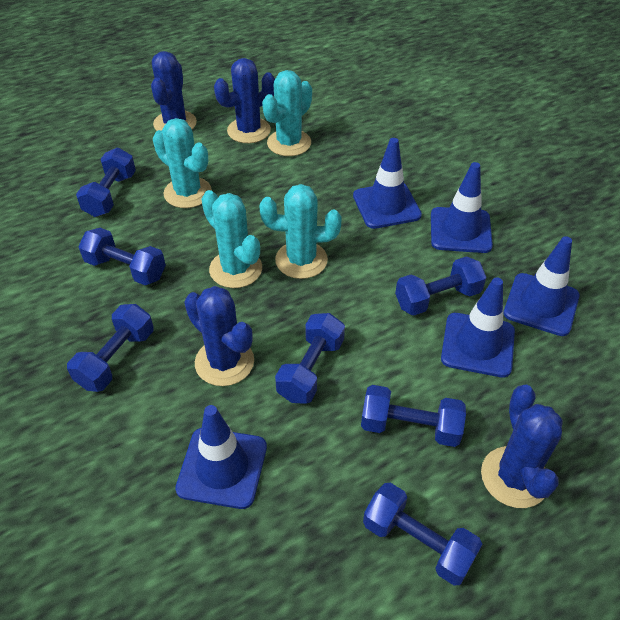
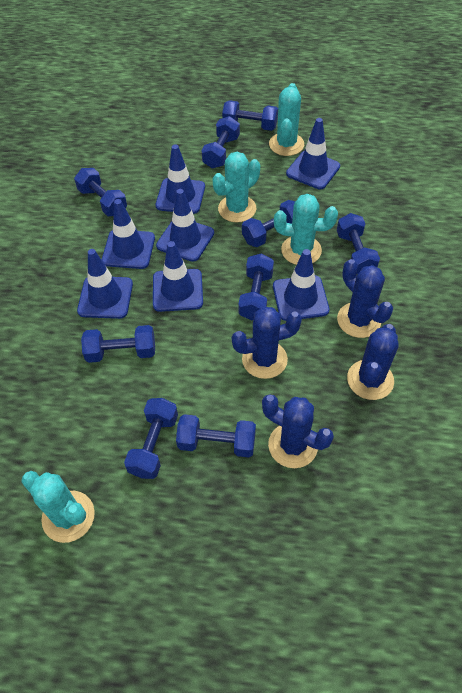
blue dumbbell: 7 -> 9
blue traffic cone: 5 -> 7

